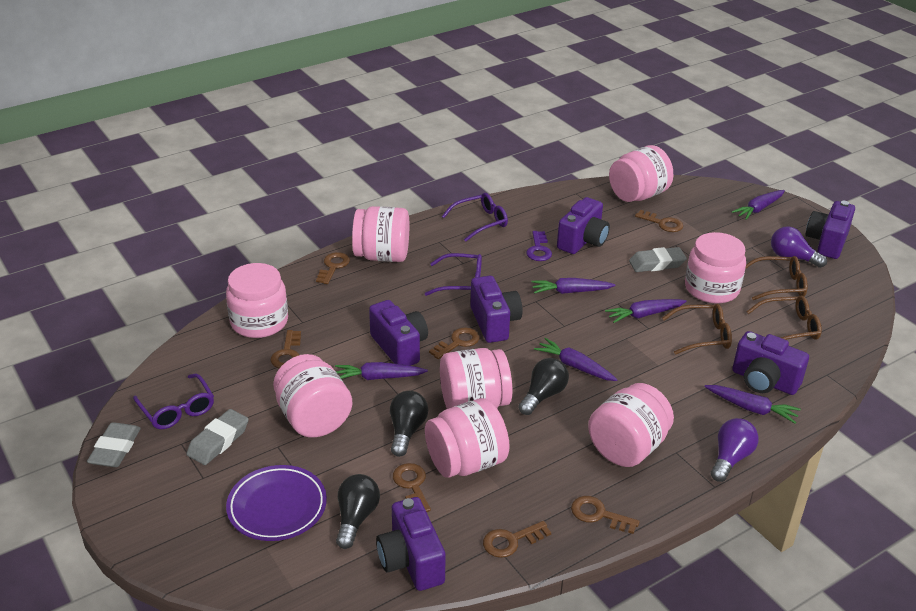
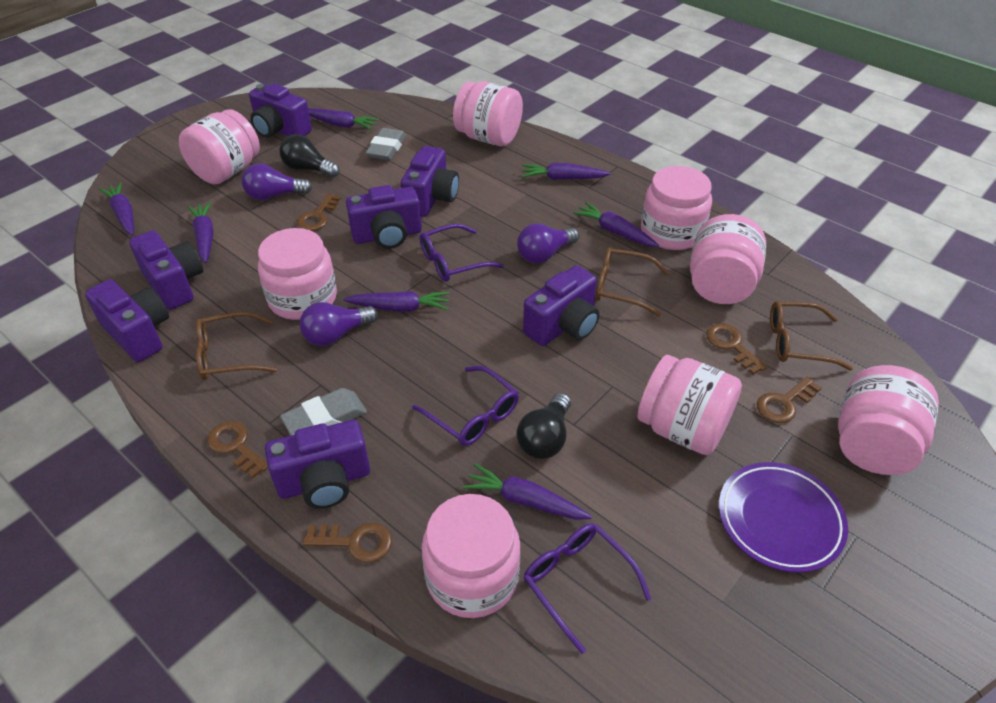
black light bulb: 3 -> 2
brown key: 7 -> 5
grey eraser: 3 -> 2
purple camera: 6 -> 7
purple carrot: 6 -> 7
purple key: 1 -> 0
purple light bulb: 2 -> 3

